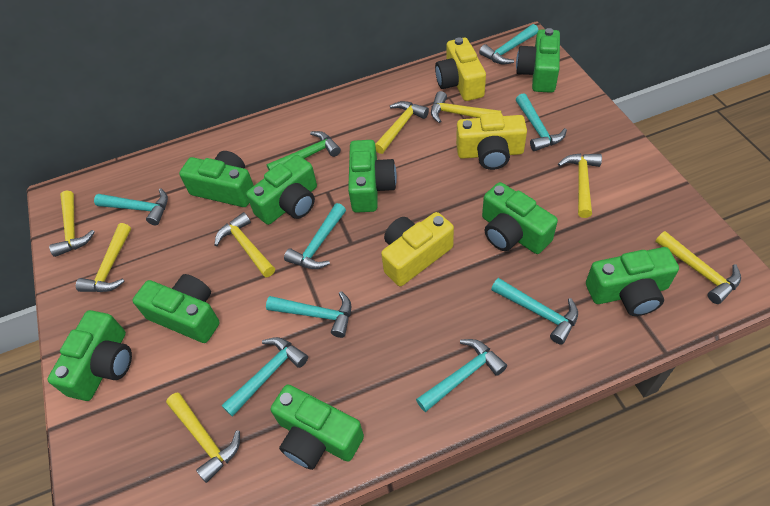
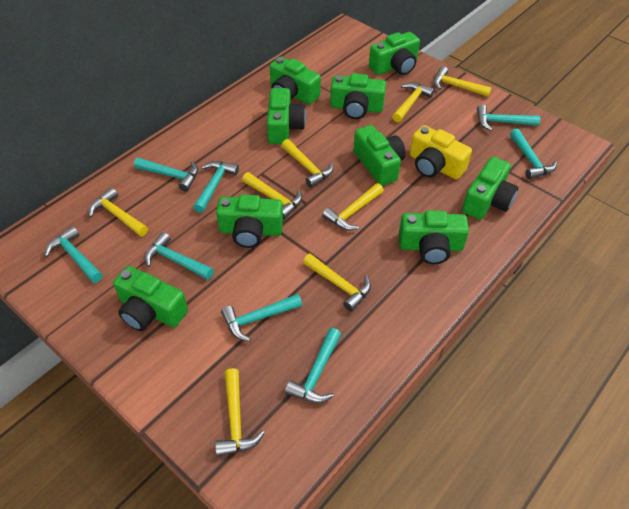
green hammer: 1 -> 0
yellow camera: 3 -> 1

